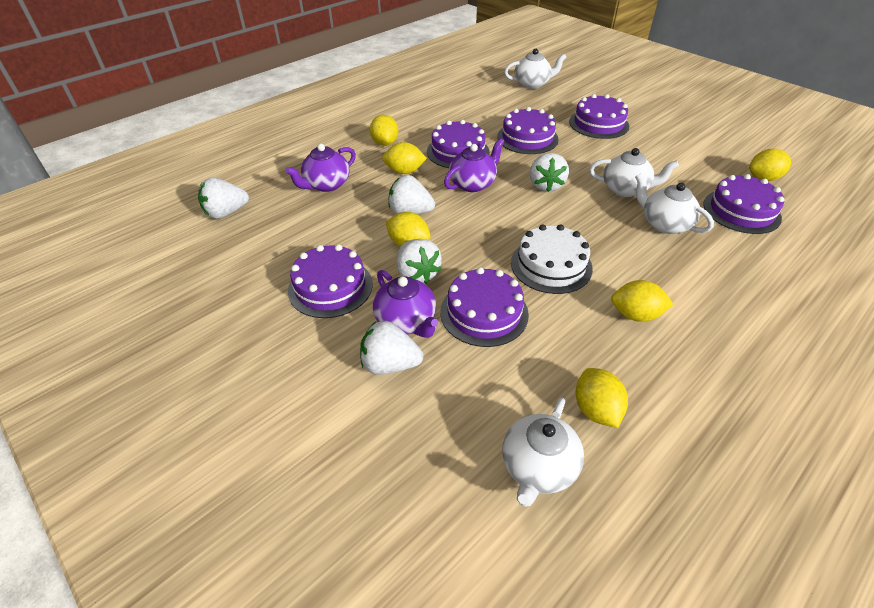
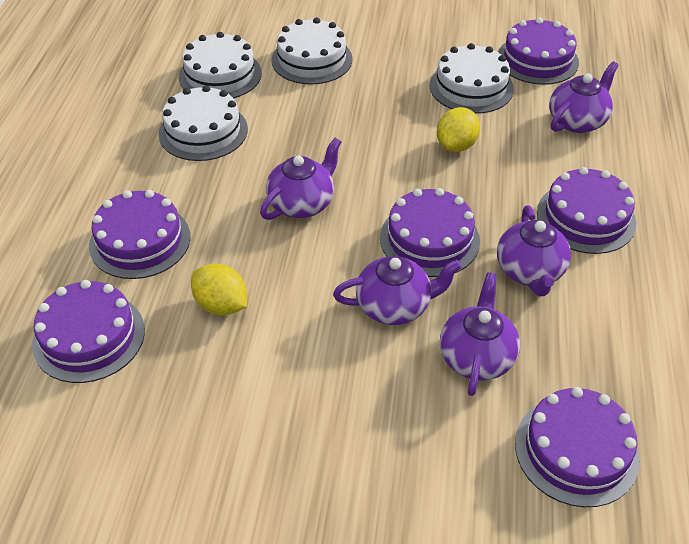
purple teapot: 3 -> 5
white cake: 1 -> 4
white strawberry: 5 -> 0
white teapot: 4 -> 0
yellow lemon: 6 -> 2

